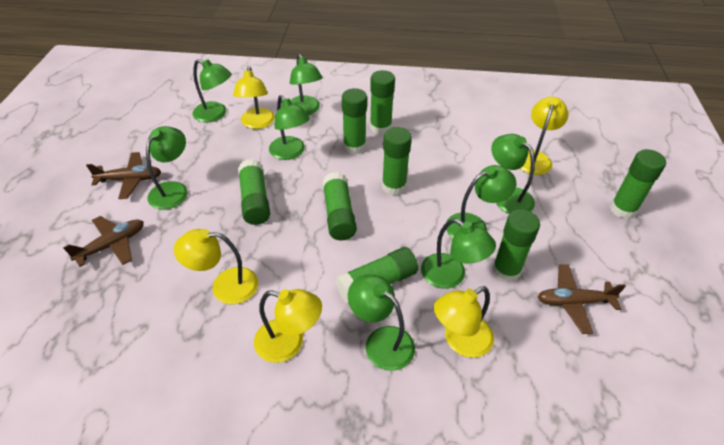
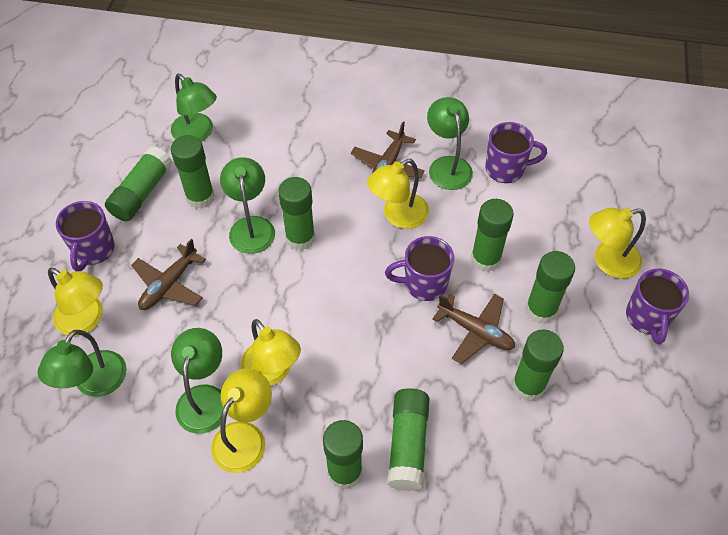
green lamp: 8 -> 5
purple mug: 0 -> 4

